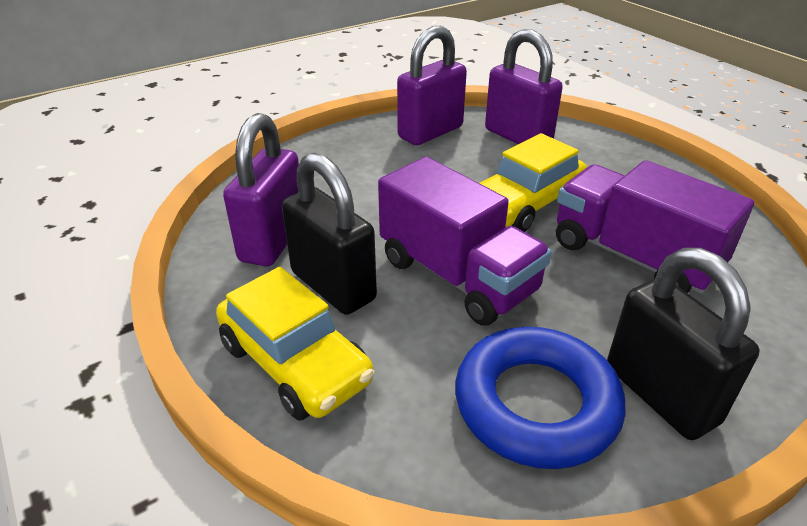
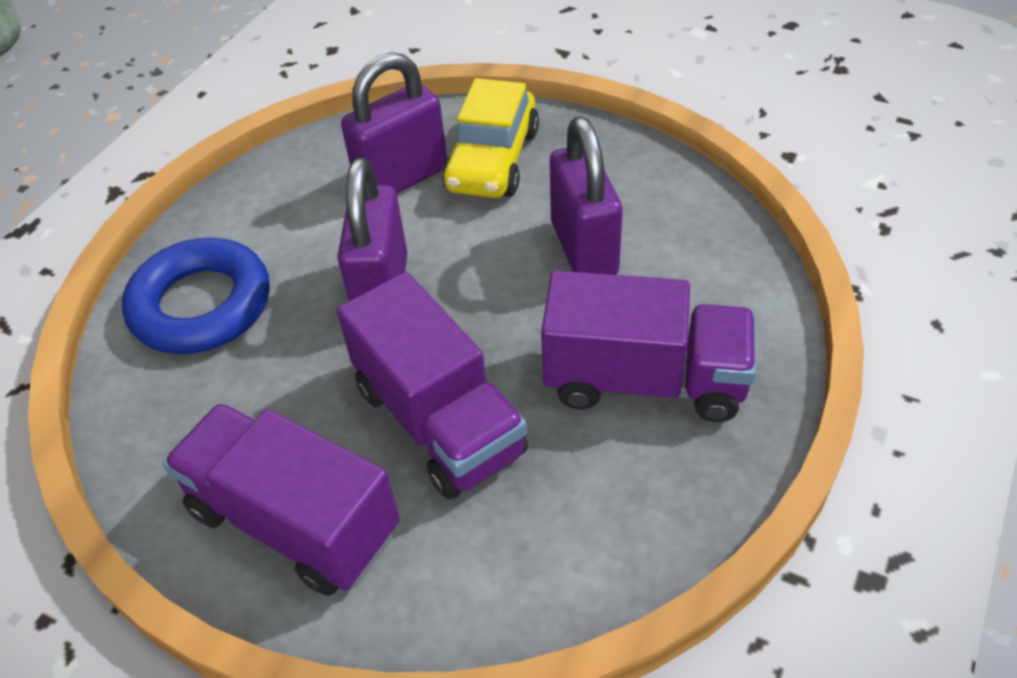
black padlock: 2 -> 0
purple truck: 2 -> 3
yellow car: 2 -> 1

